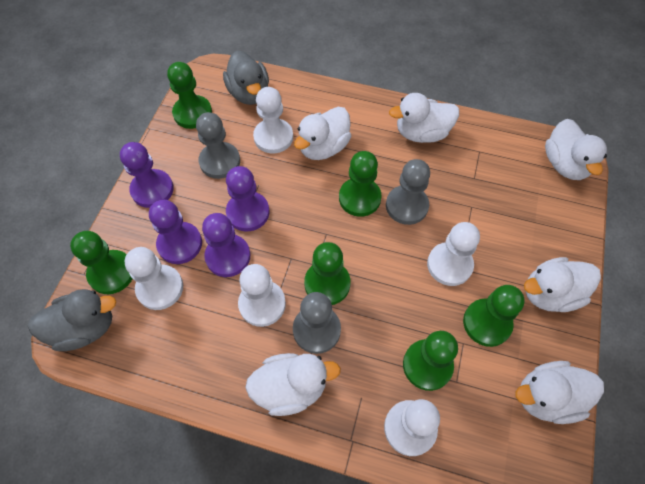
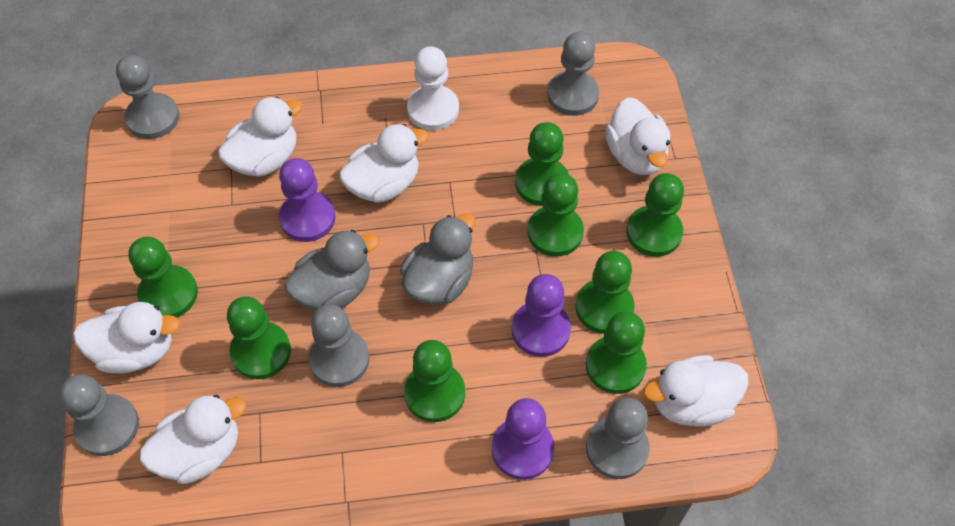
green pawn: 6 -> 8
grey pawn: 3 -> 5
purple pawn: 4 -> 3
white pawn: 5 -> 1

